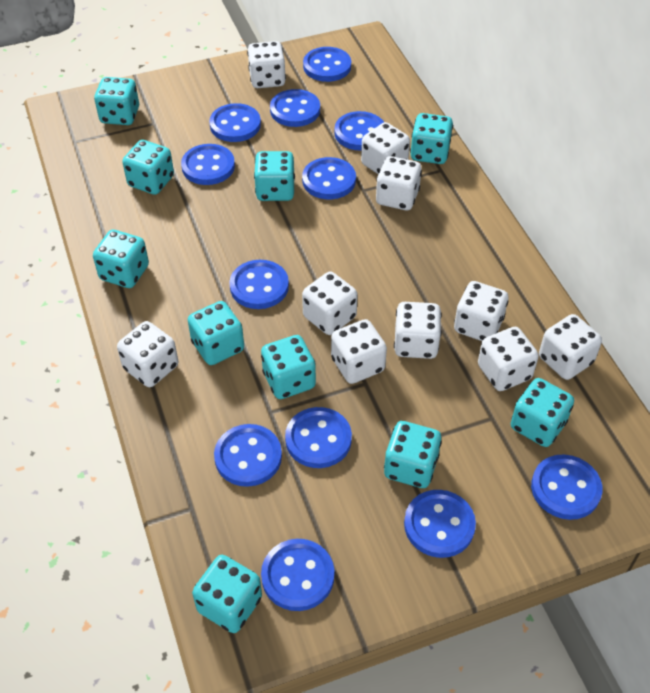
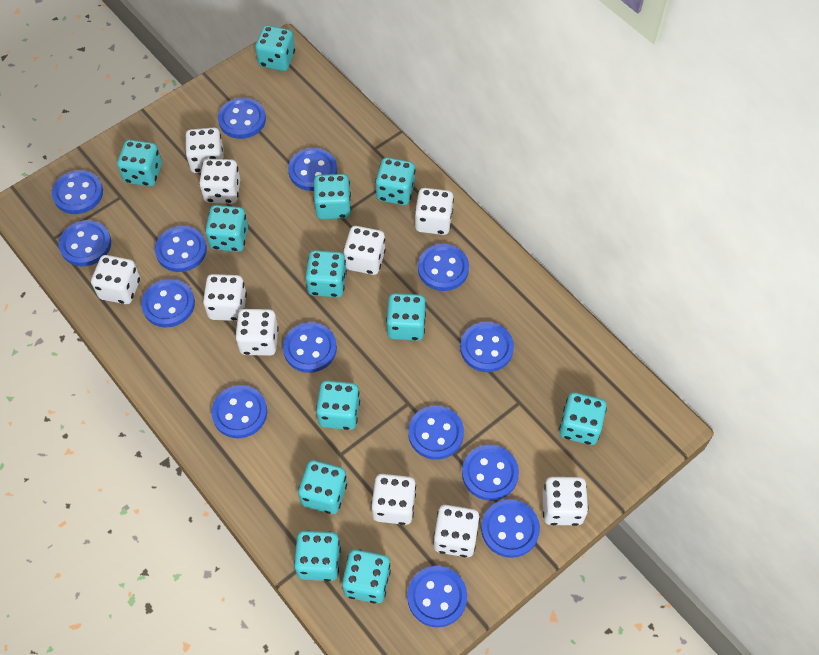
blue button: 12 -> 14
turquoise dice: 10 -> 12

